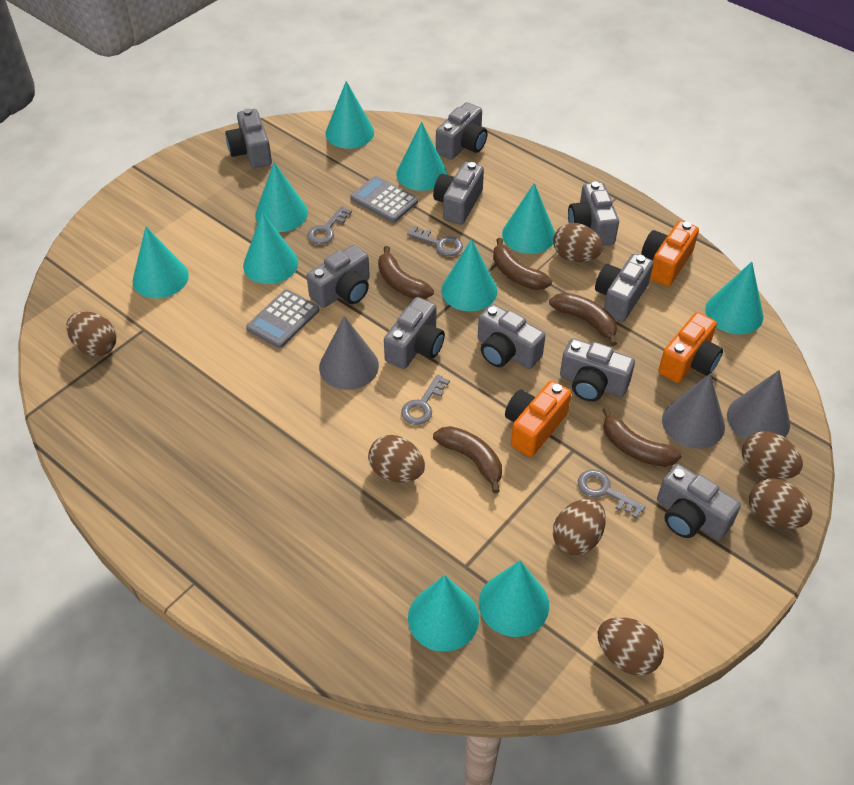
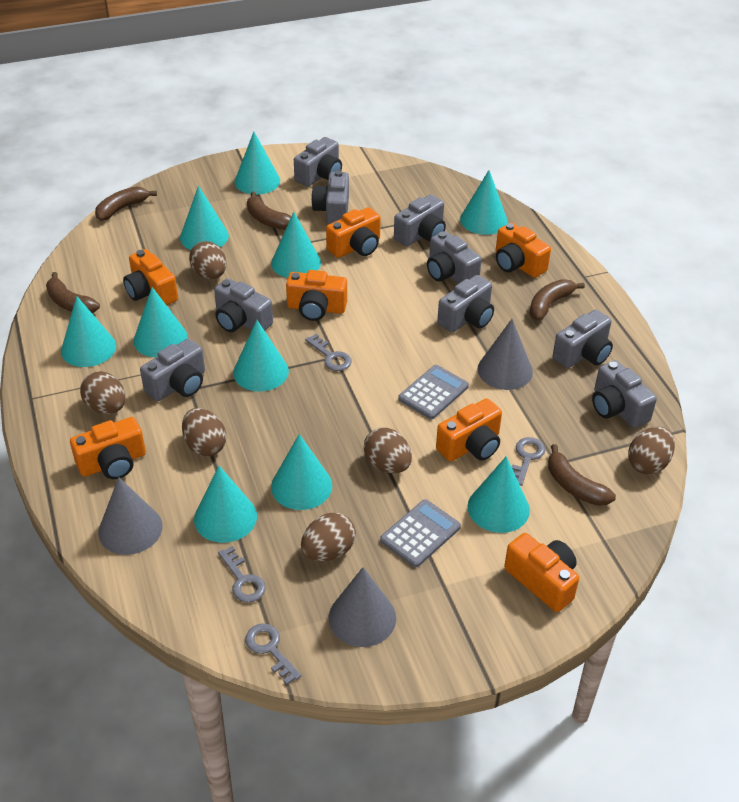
brown egg: 7 -> 6
grey camera: 10 -> 9
orange camera: 3 -> 7

